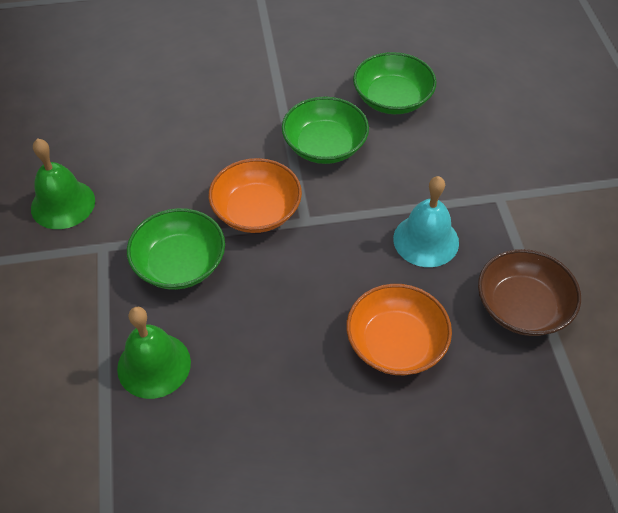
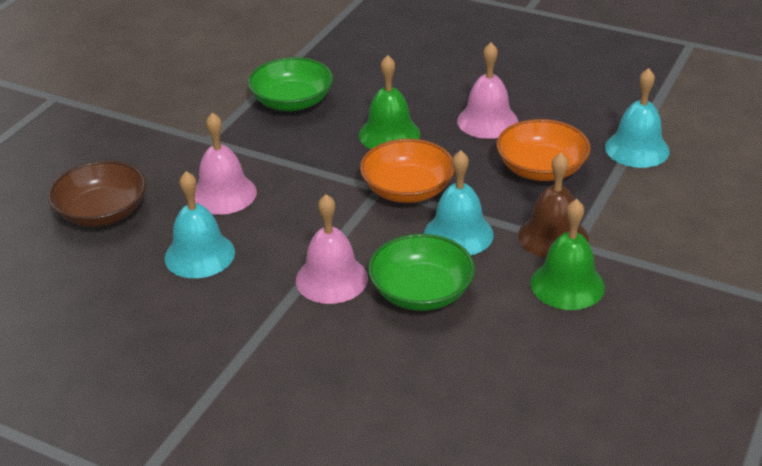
brown bell: 0 -> 1
green bowl: 3 -> 2
pink bell: 0 -> 3
turquoise bell: 1 -> 3

